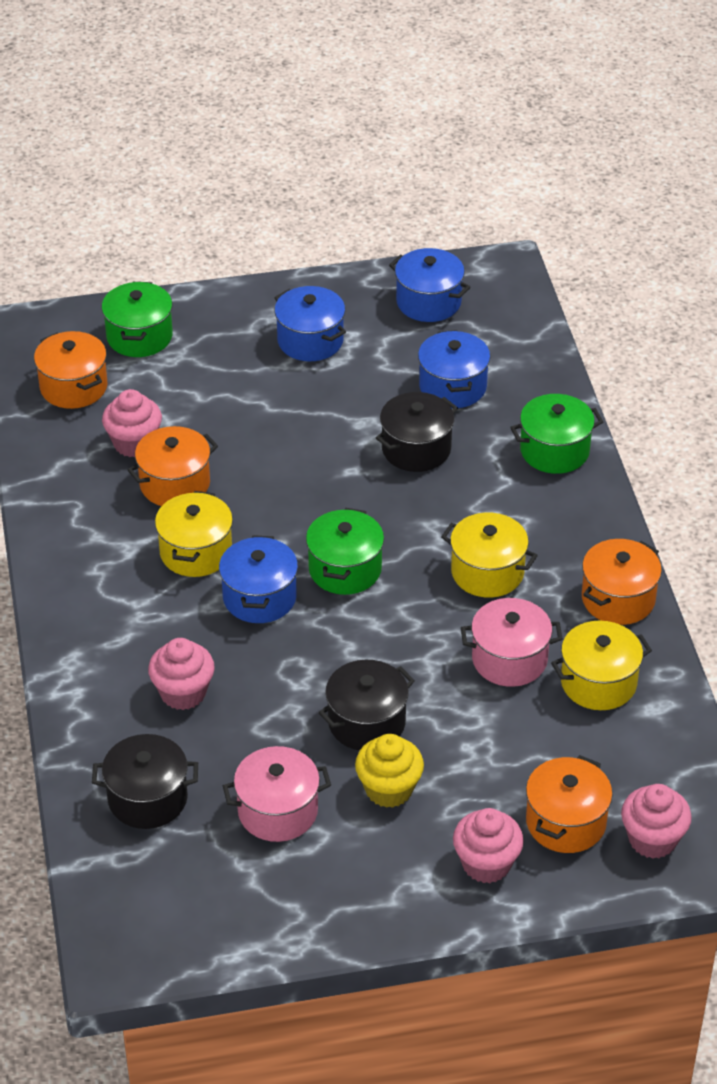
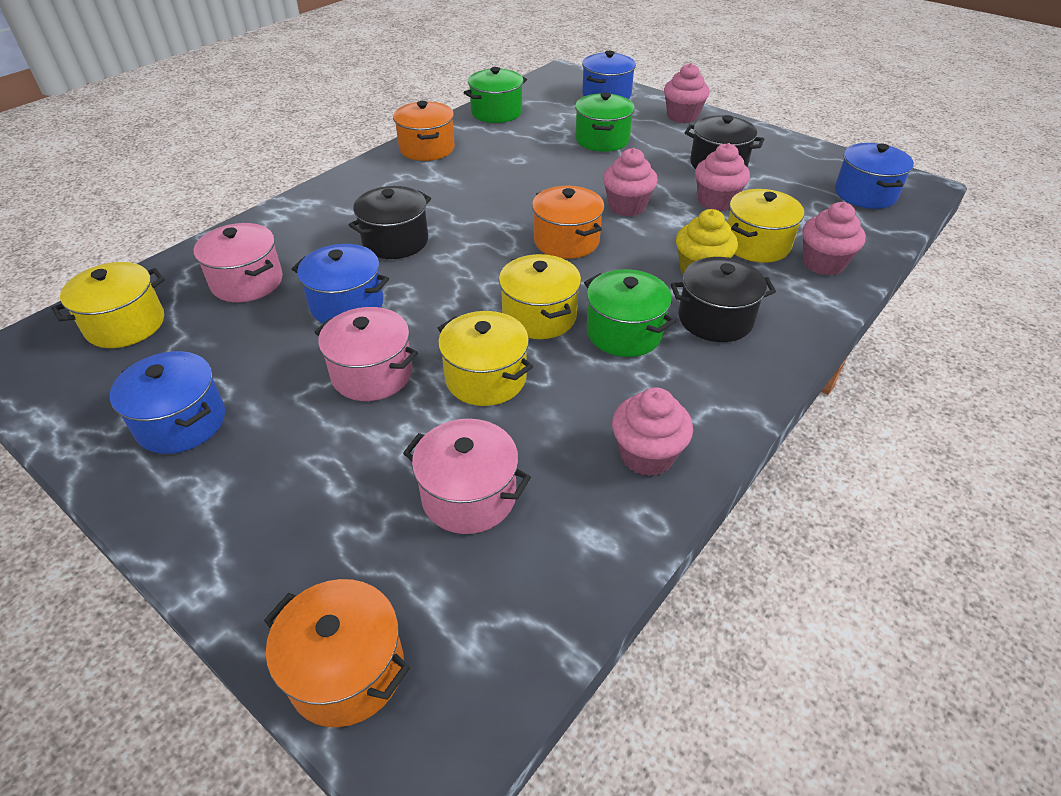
orange pot: 4 -> 3
pink cupcake: 4 -> 5
pink pot: 2 -> 3
yellow pot: 3 -> 4

